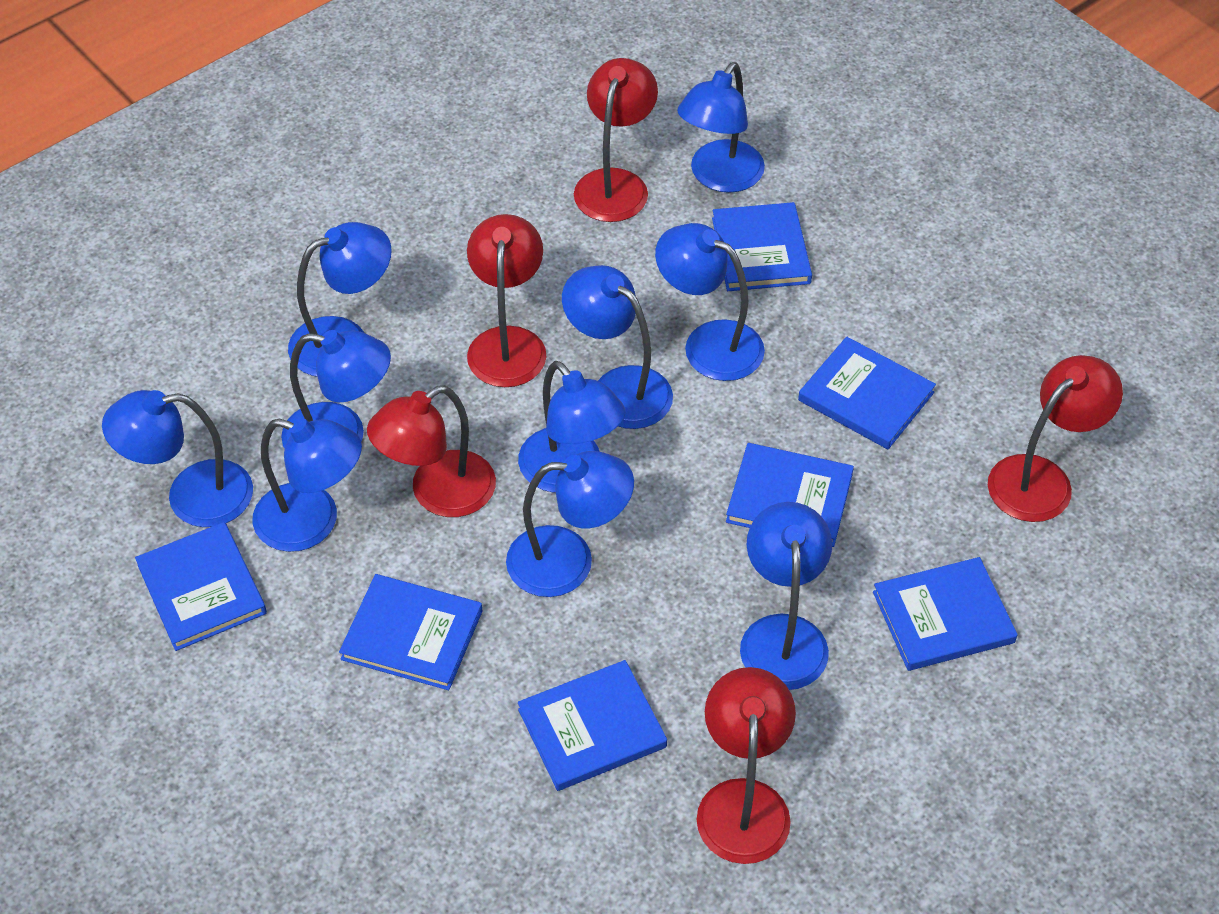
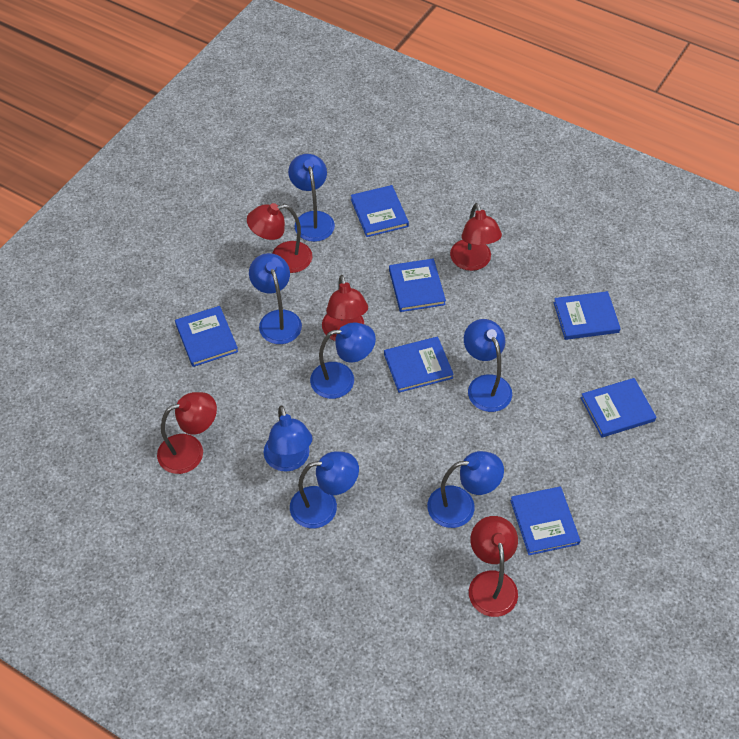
blue lamp: 10 -> 7

